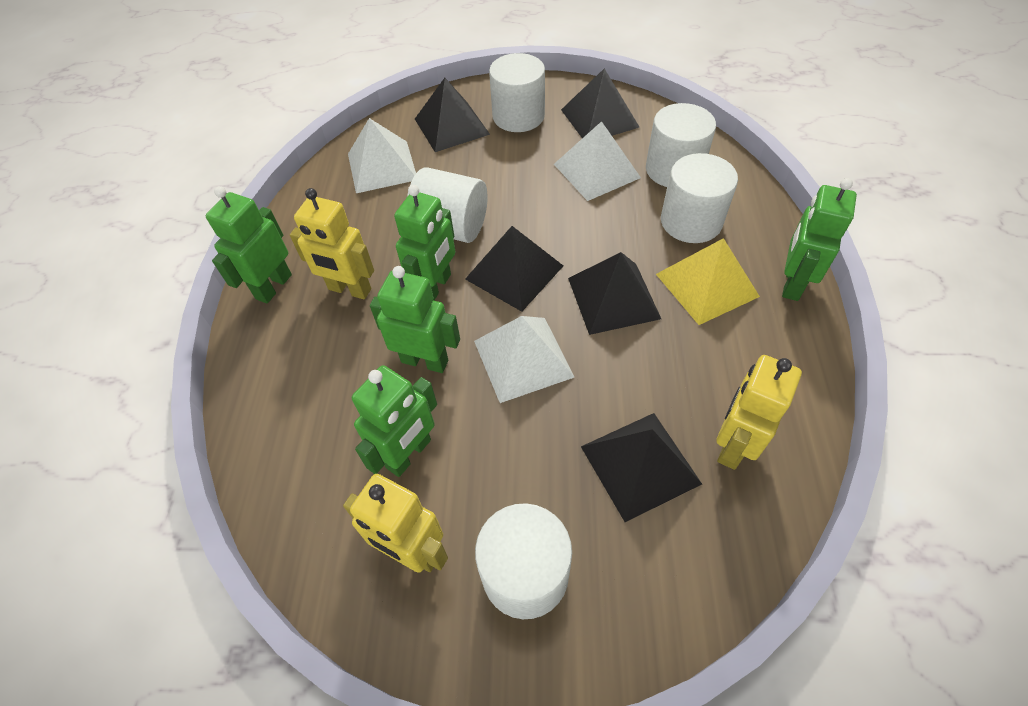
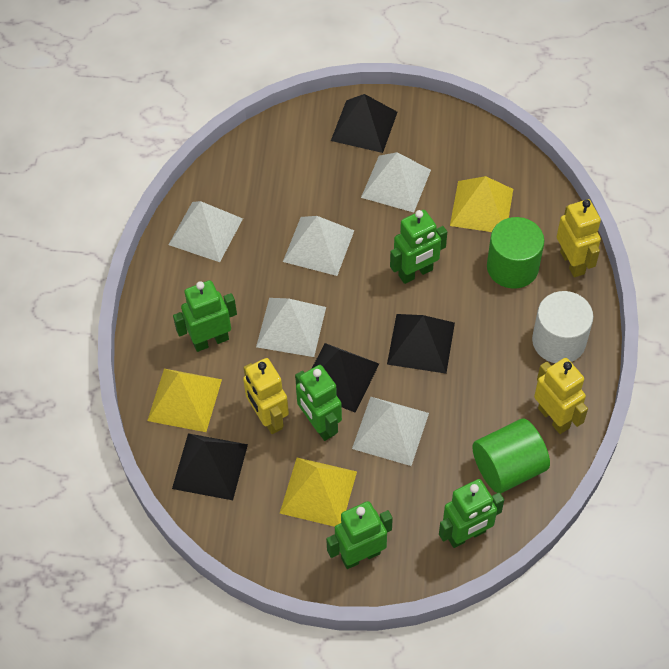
black pyramid: 5 -> 4
green cylinder: 0 -> 2
white cylinder: 5 -> 1
white pyramid: 3 -> 5
yellow pyramid: 1 -> 3

